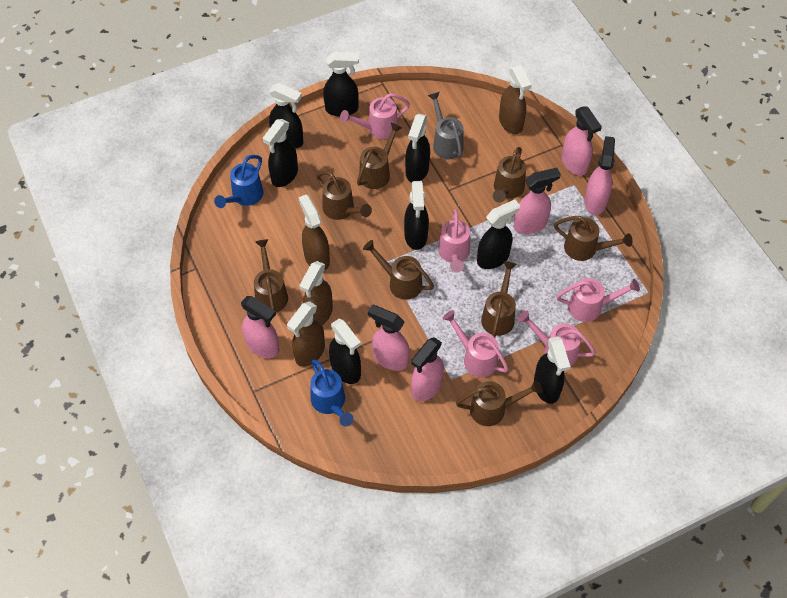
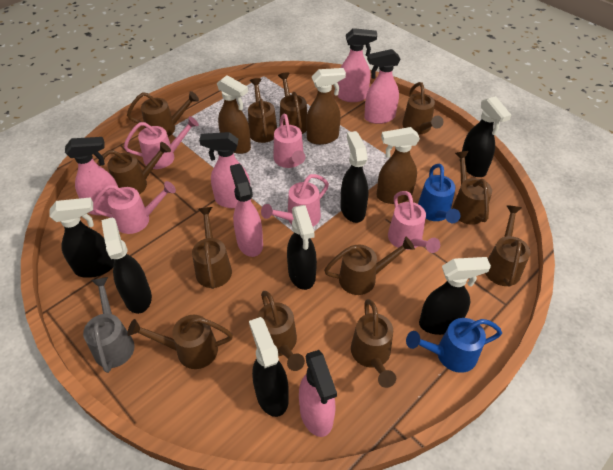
black spray bottle: 8 -> 7
brown spray bottle: 4 -> 3
brown watering can: 8 -> 12

